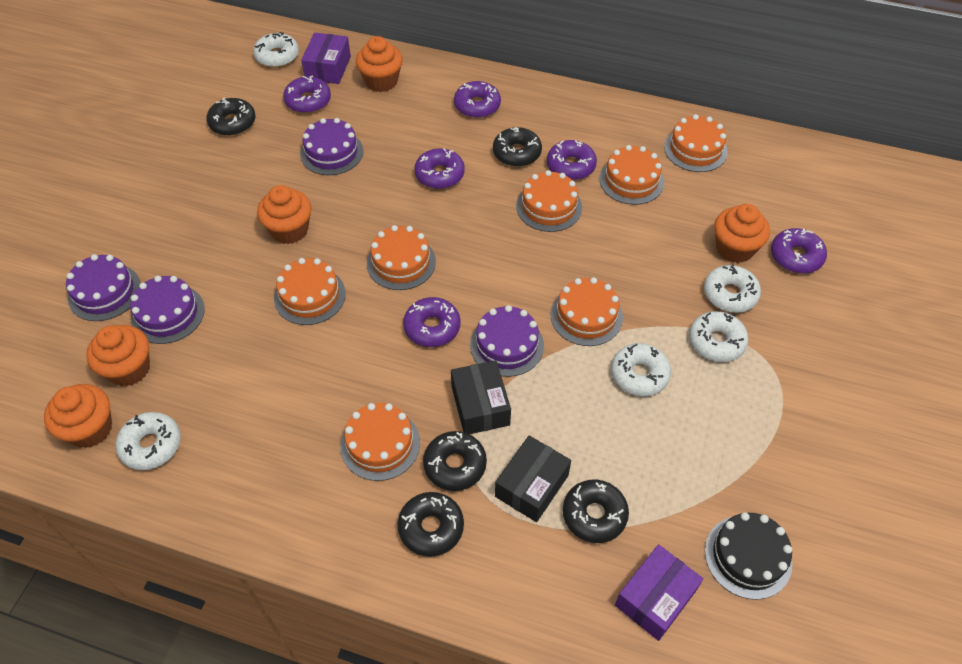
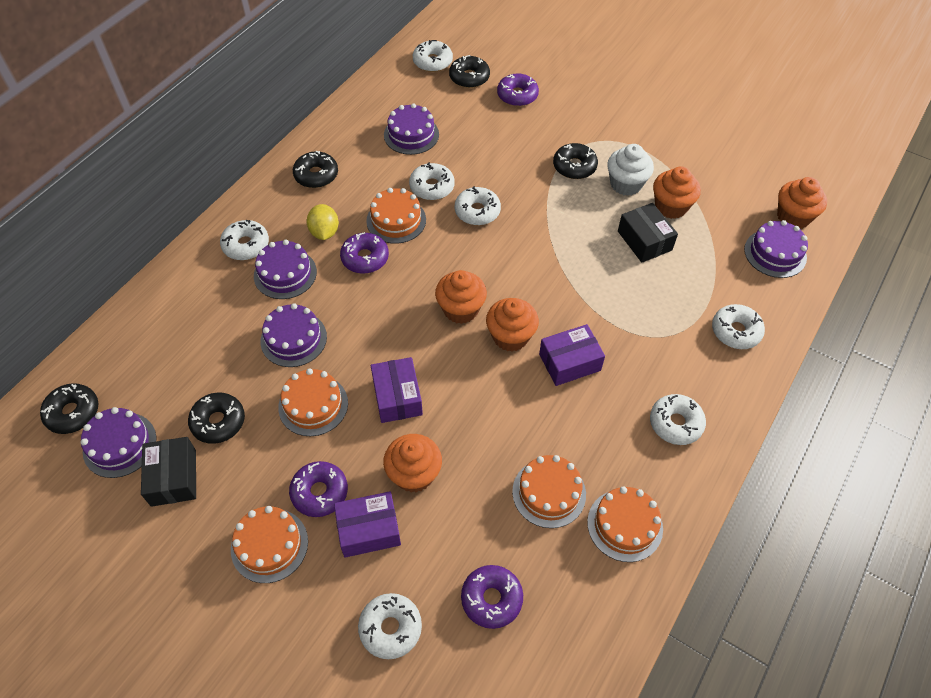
black cake: 1 -> 0
orange cake: 7 -> 5
purple box: 2 -> 3
purple cake: 4 -> 5
purple donut: 6 -> 4
white cupcake: 0 -> 1
white donut: 5 -> 7
yellow lemon: 0 -> 1

